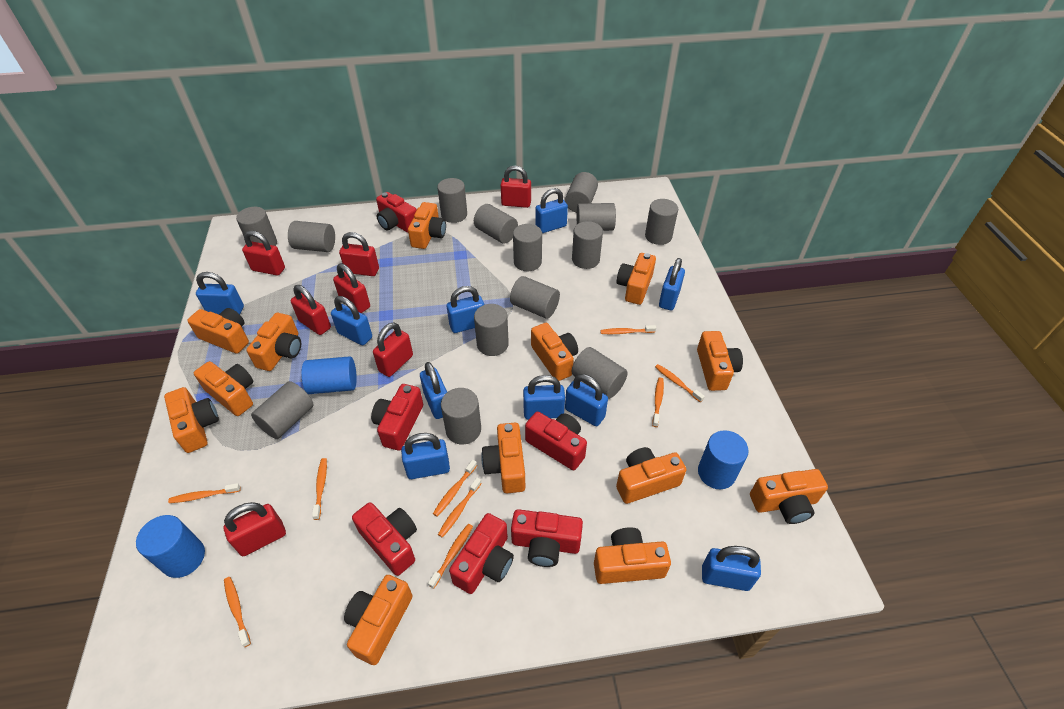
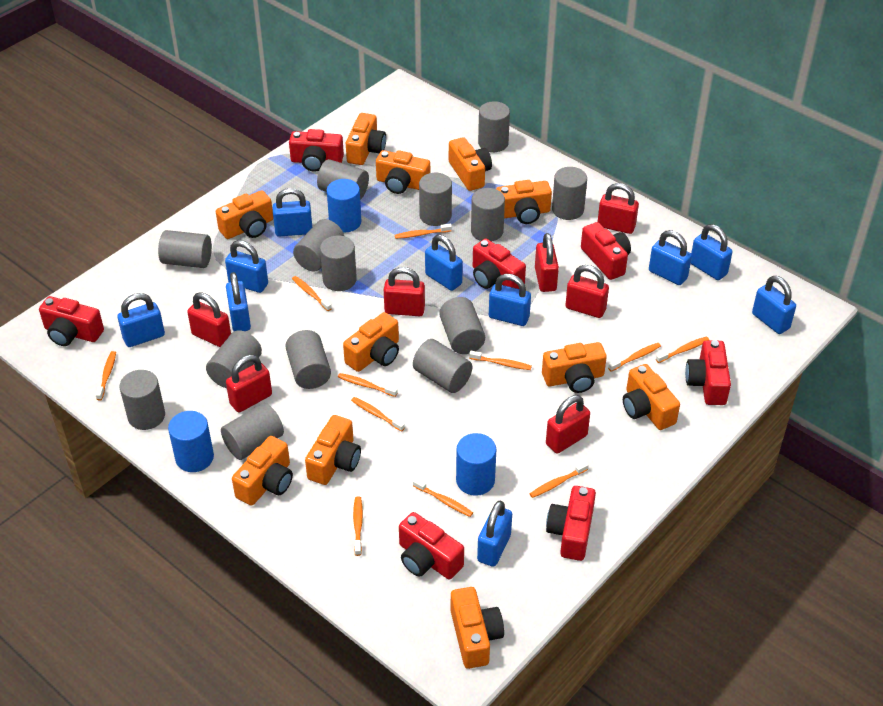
orange camera: 13 -> 11
orange toothbrush: 9 -> 11
red camera: 6 -> 7

